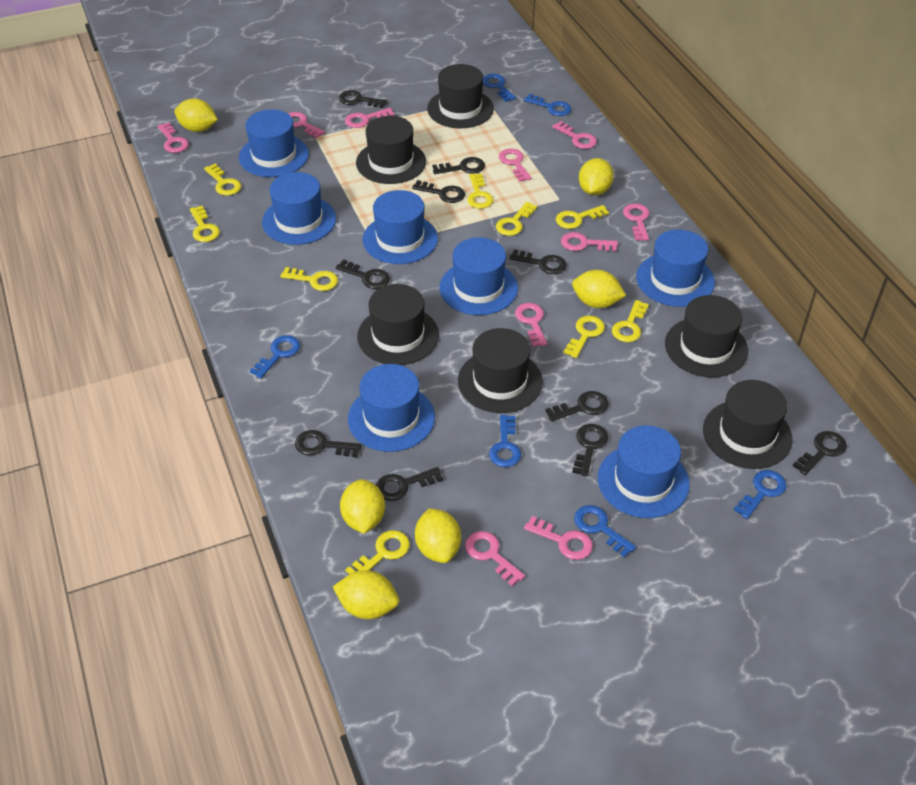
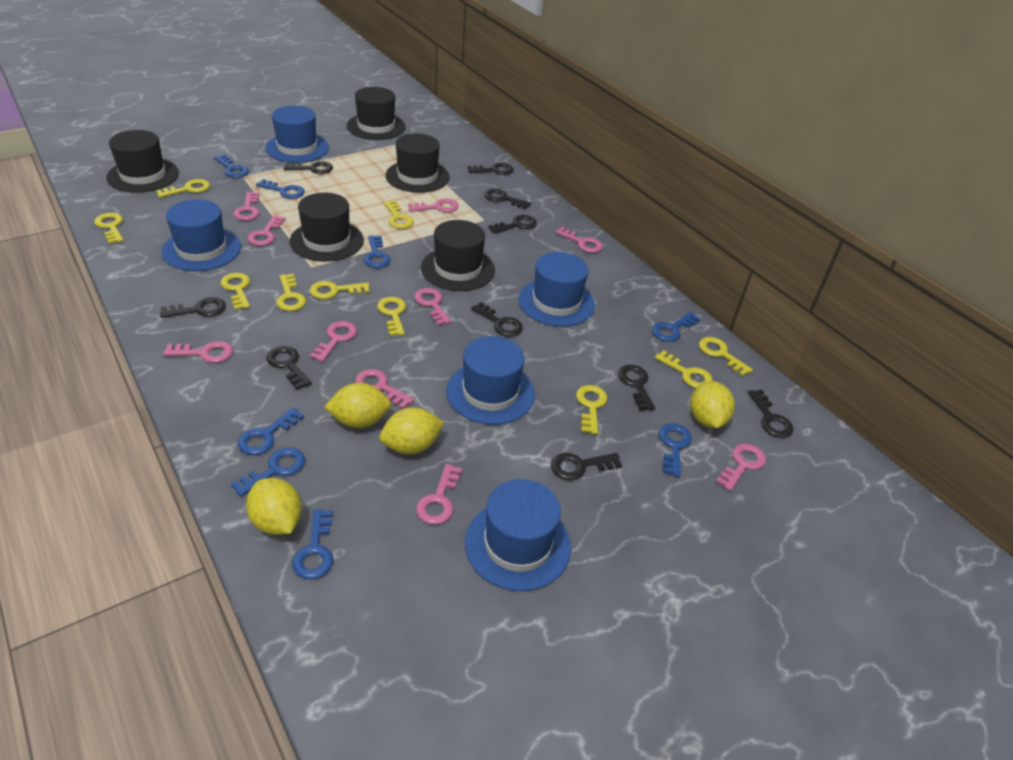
black hat: 6 -> 5
blue hat: 7 -> 5
blue key: 6 -> 8
yellow key: 9 -> 10
yellow lemon: 6 -> 4

